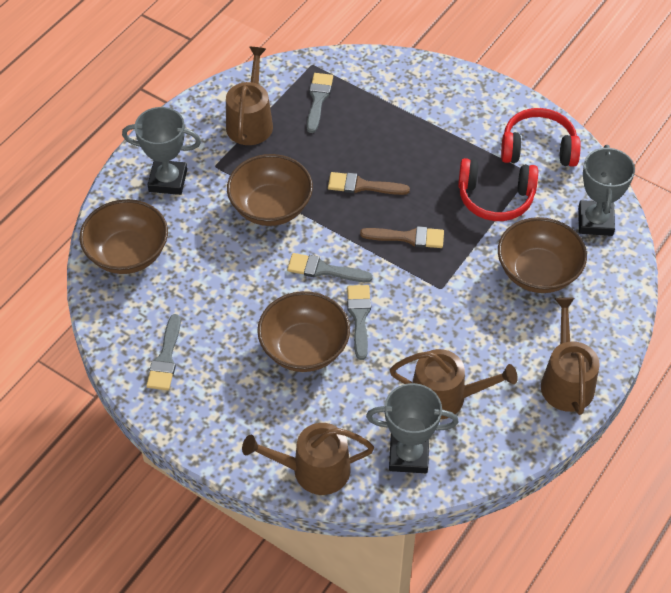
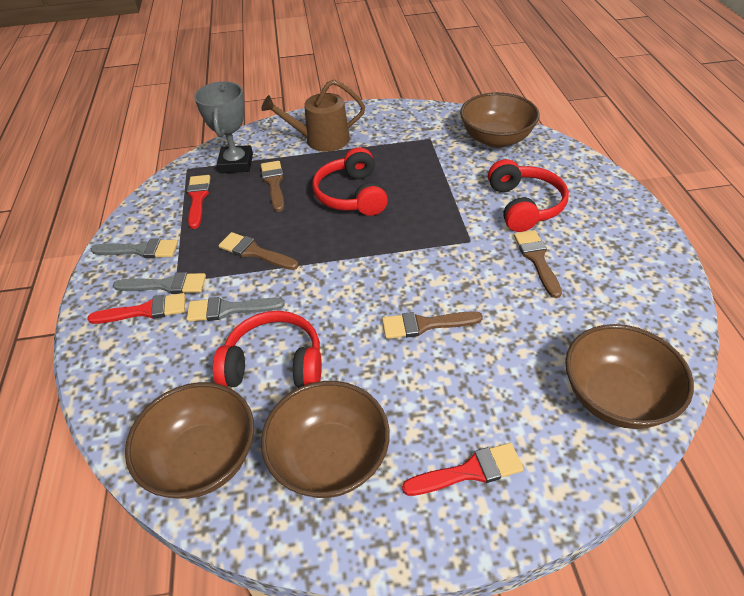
brown brush: 2 -> 4
brown watering can: 4 -> 1
grey brush: 4 -> 3
grey trophy: 3 -> 1
red brush: 0 -> 3
red headphones: 2 -> 3

